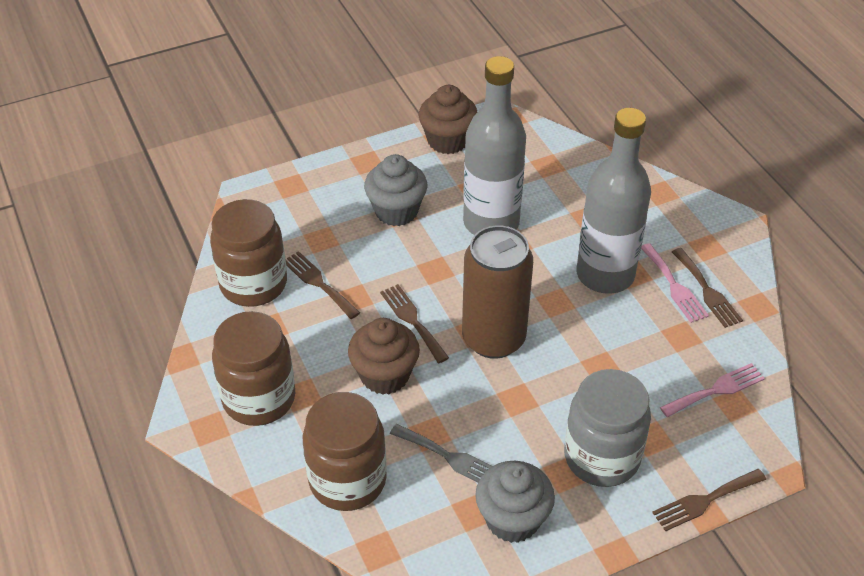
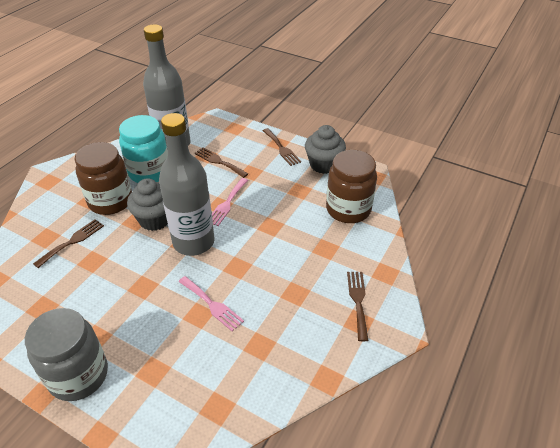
brown can: 1 -> 0
brown cupcake: 2 -> 0
brown jar: 3 -> 2
grey fork: 1 -> 0
turquoise jar: 0 -> 1

